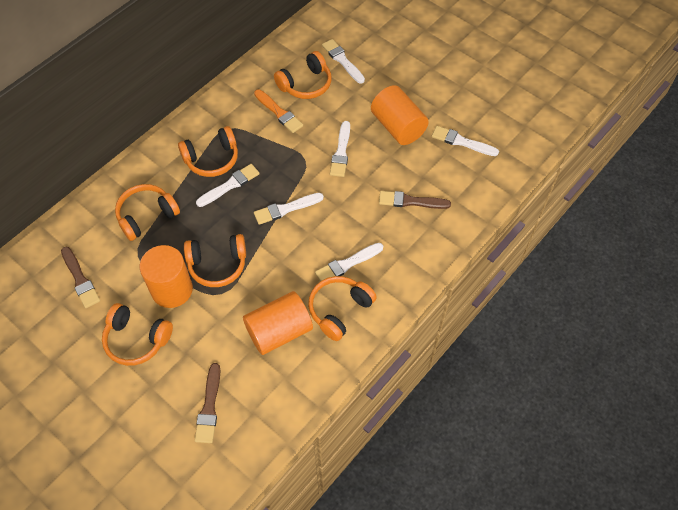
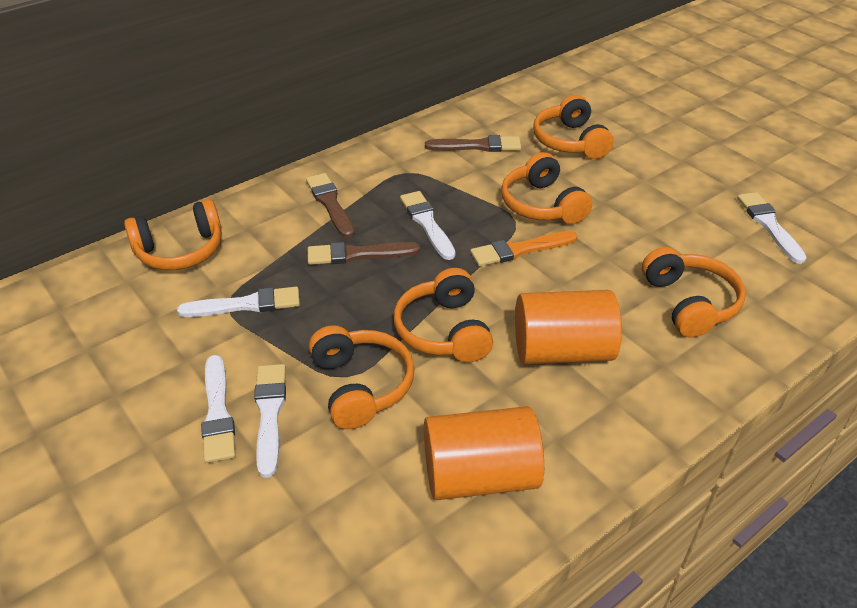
orange cylinder: 3 -> 2
white brush: 6 -> 5

